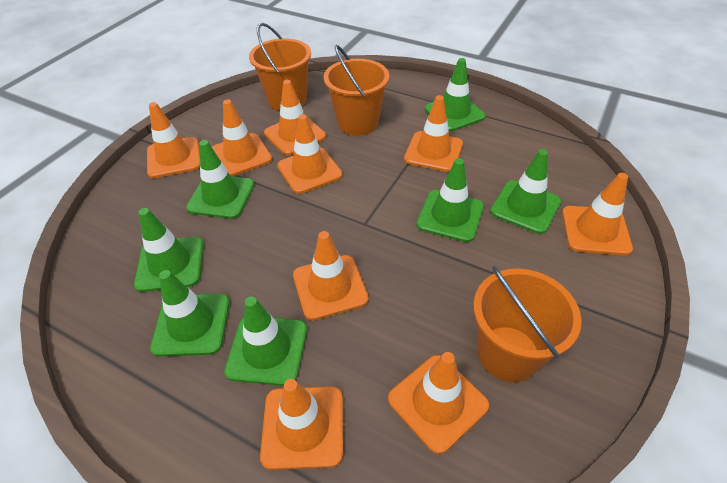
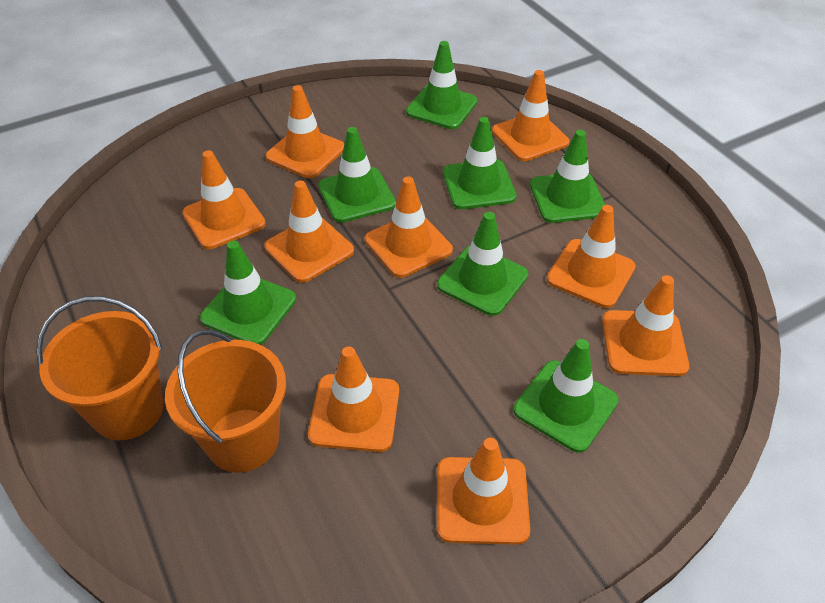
orange bucket: 3 -> 2

